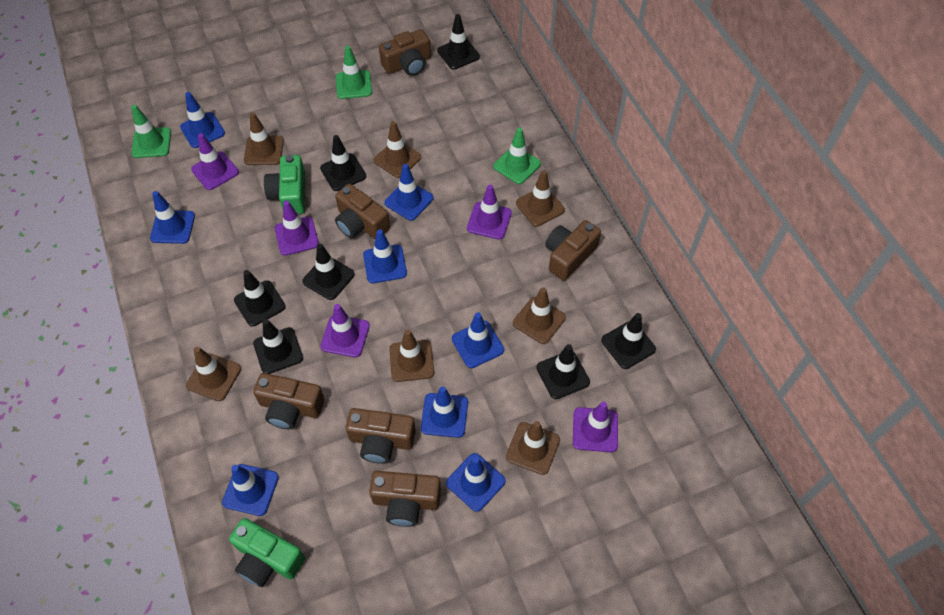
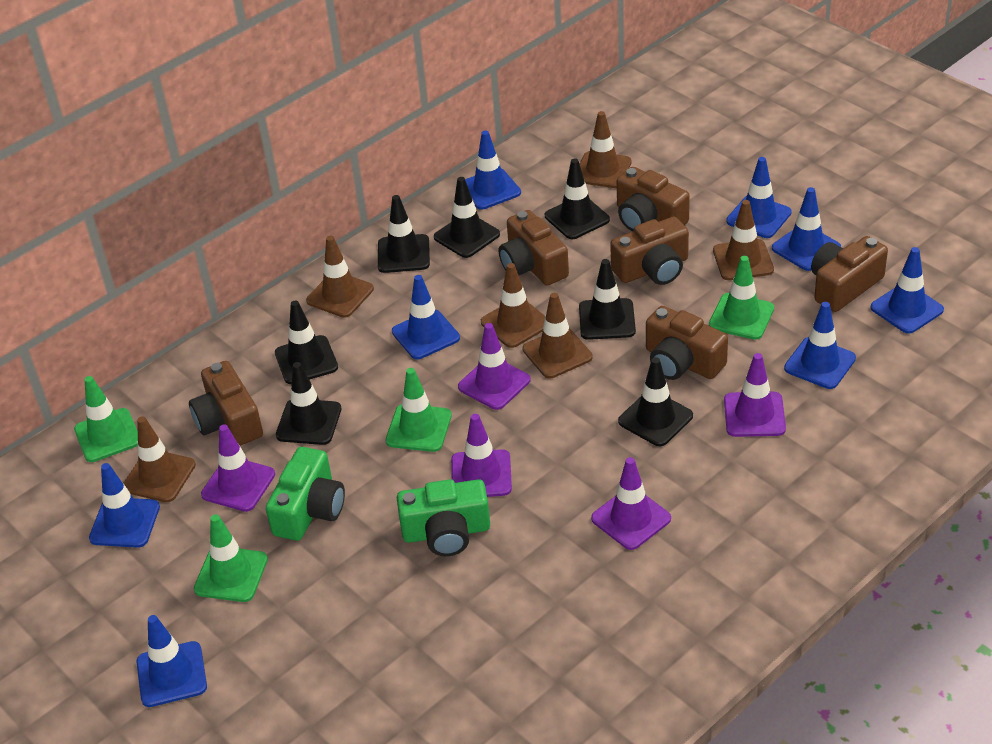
brown traffic cone: 7 -> 6
green traffic cone: 3 -> 4

